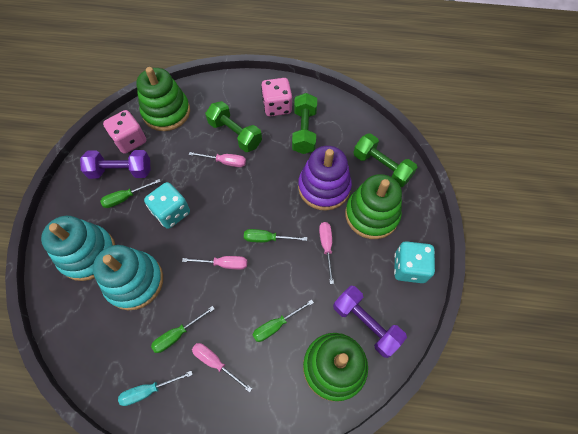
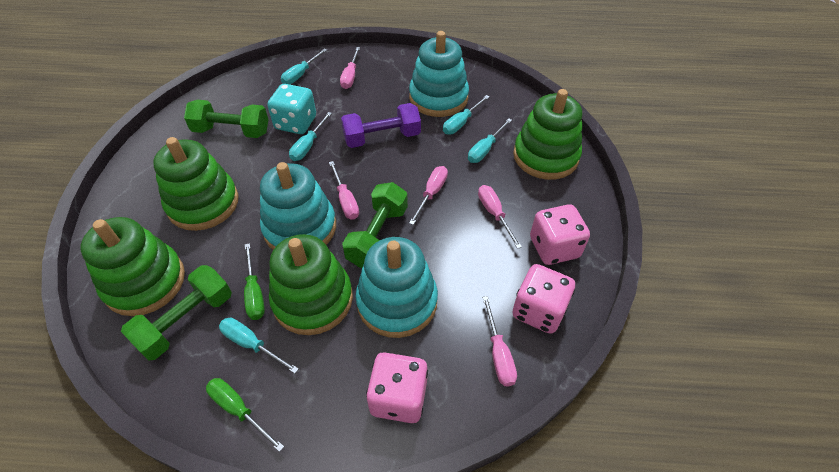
green screwdriver: 4 -> 2
green stacking toy: 3 -> 4
pink dice: 2 -> 3
pink screwdriver: 4 -> 5
purple dumbbell: 2 -> 1
purple stacking toy: 1 -> 0
turquoise dice: 2 -> 1
turquoise screwdriver: 1 -> 5
turquoise stacking toy: 2 -> 3

